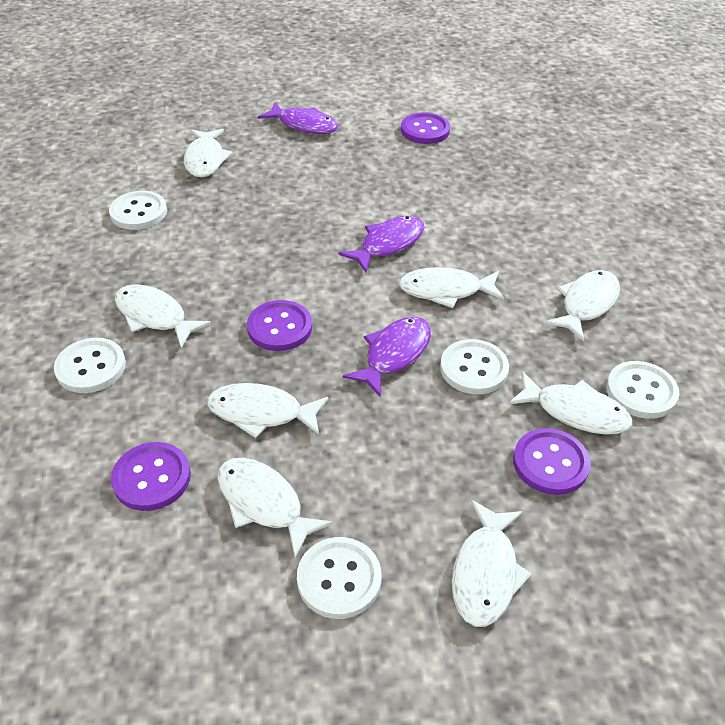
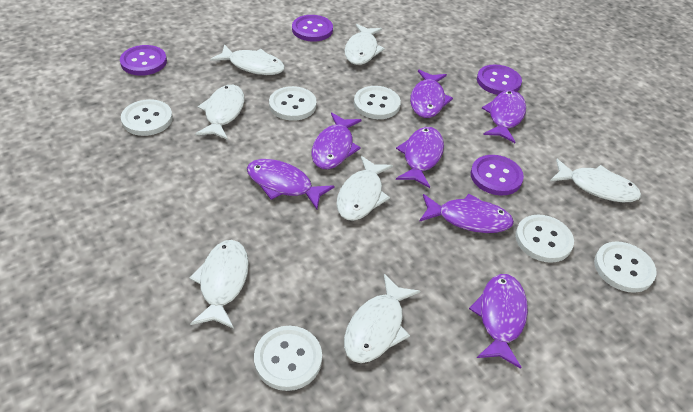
purple fish: 3 -> 7
white button: 5 -> 6
white fish: 8 -> 7

